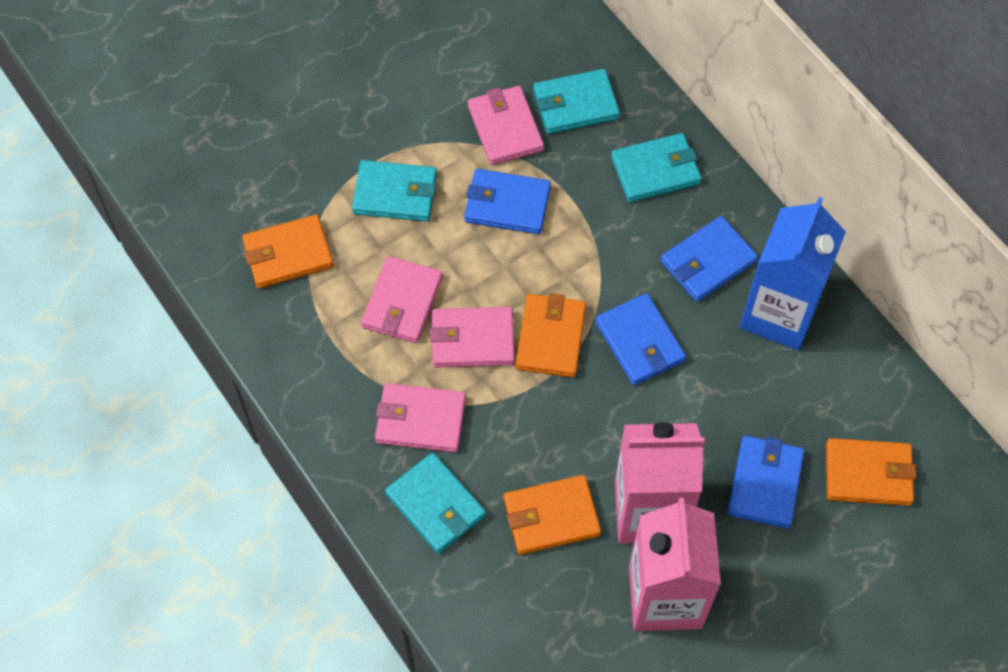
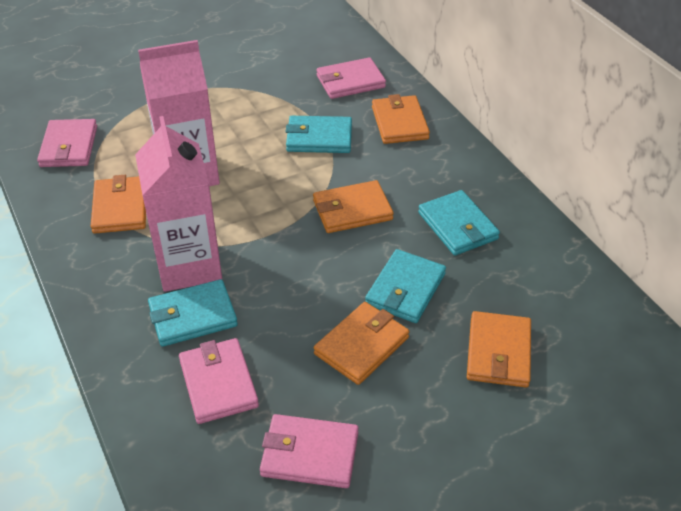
blue carton: 1 -> 0
blue wallet: 4 -> 0
orange wallet: 4 -> 5

